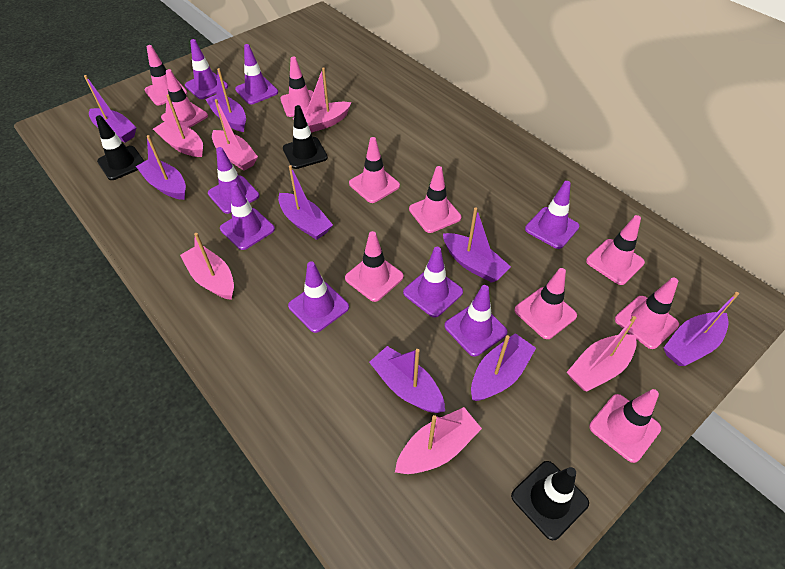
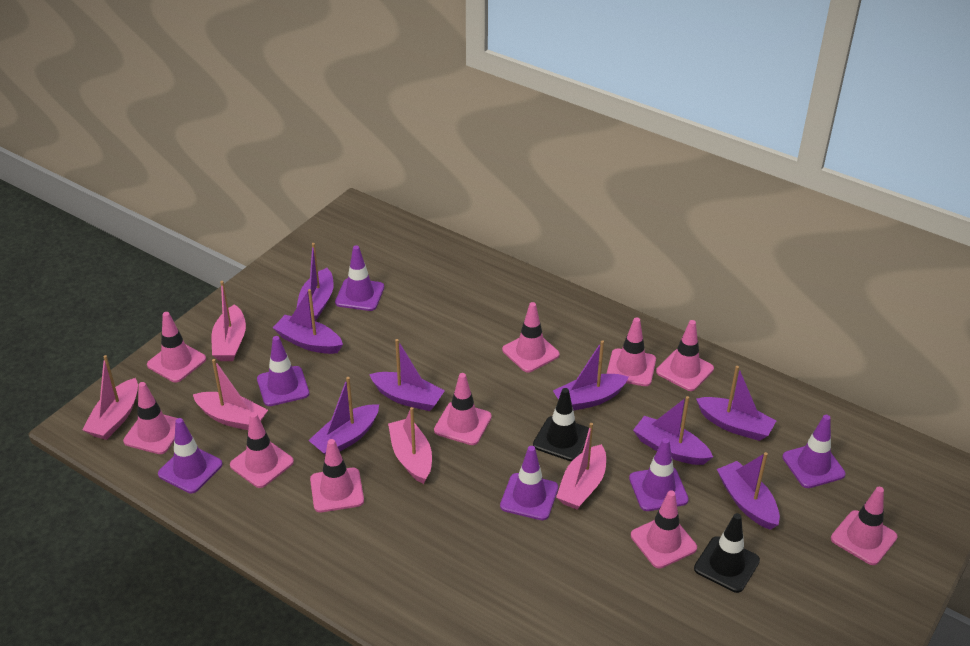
black traffic cone: 3 -> 2
pink boat: 6 -> 5
purple traffic cone: 8 -> 6

